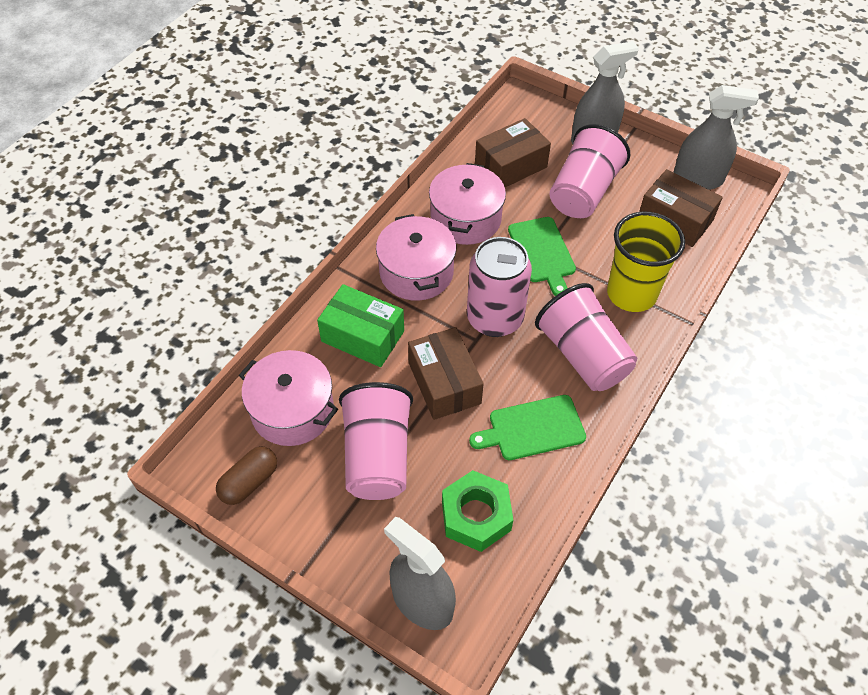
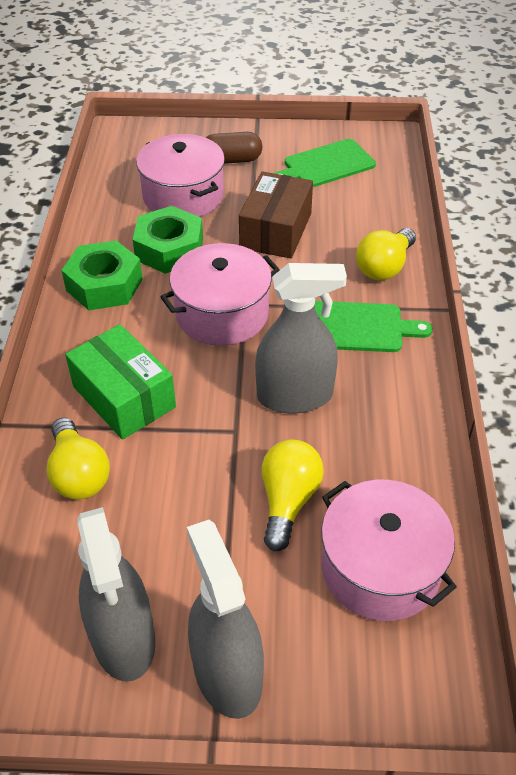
brown box: 3 -> 1
green nut: 1 -> 2
pink can: 1 -> 0
pink cup: 3 -> 0
yellow cup: 1 -> 0
yellow light bulb: 0 -> 3

